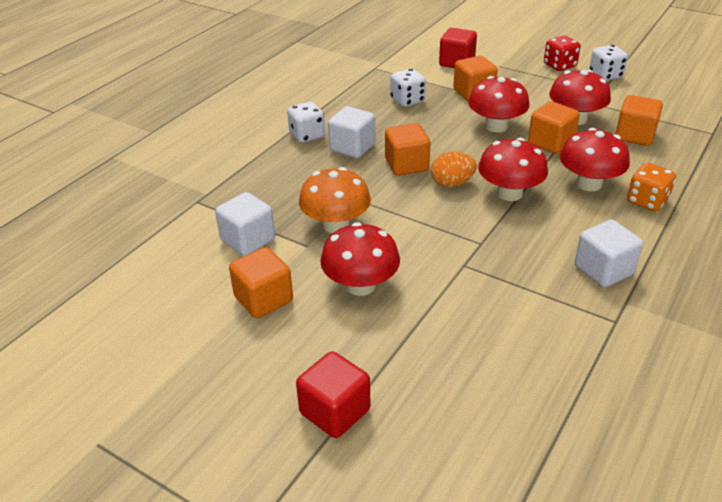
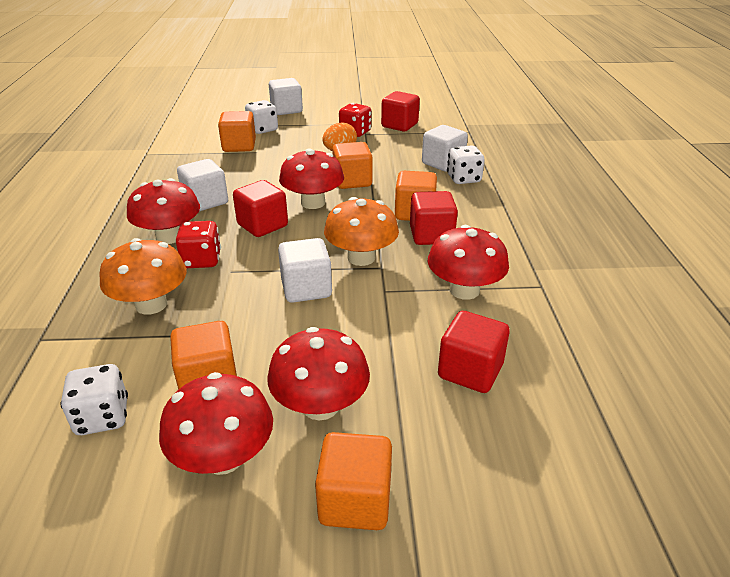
orange dice: 1 -> 0
orange mushroom: 1 -> 2
red cube: 2 -> 4
red dice: 1 -> 2
white cube: 3 -> 4

